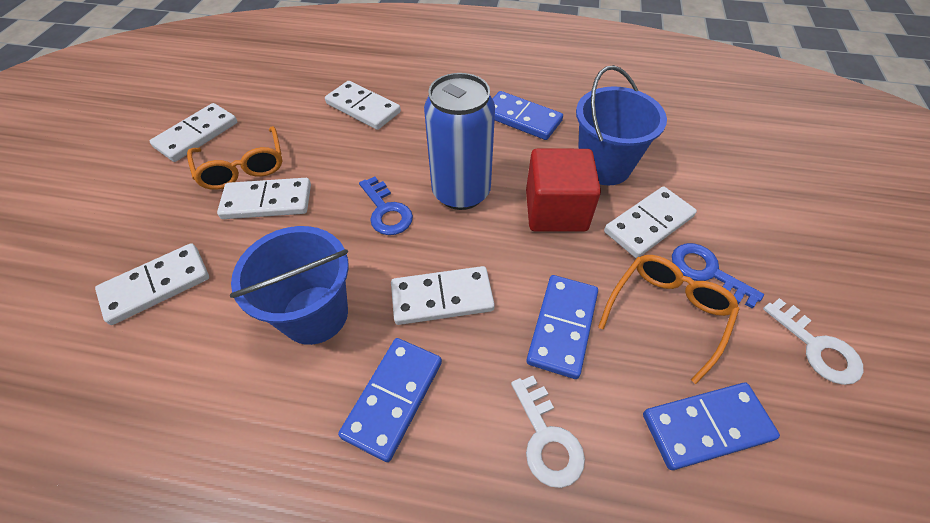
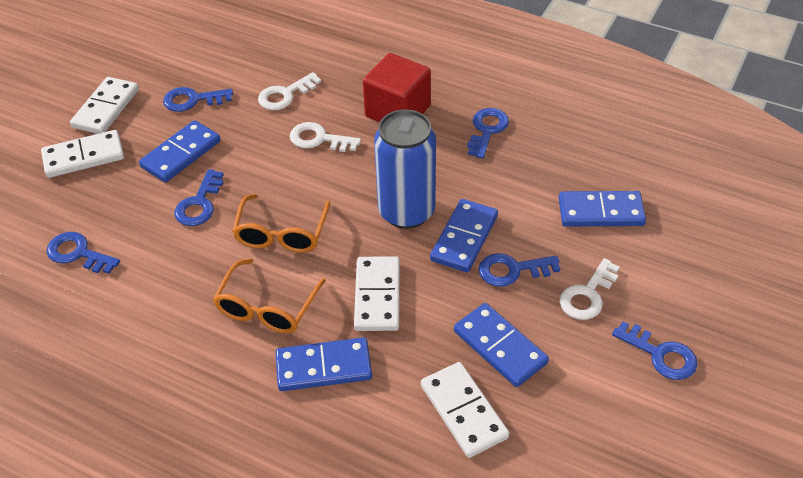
blue bucket: 2 -> 0
blue domino: 4 -> 5
blue key: 2 -> 6
white domino: 6 -> 4
white key: 2 -> 3

